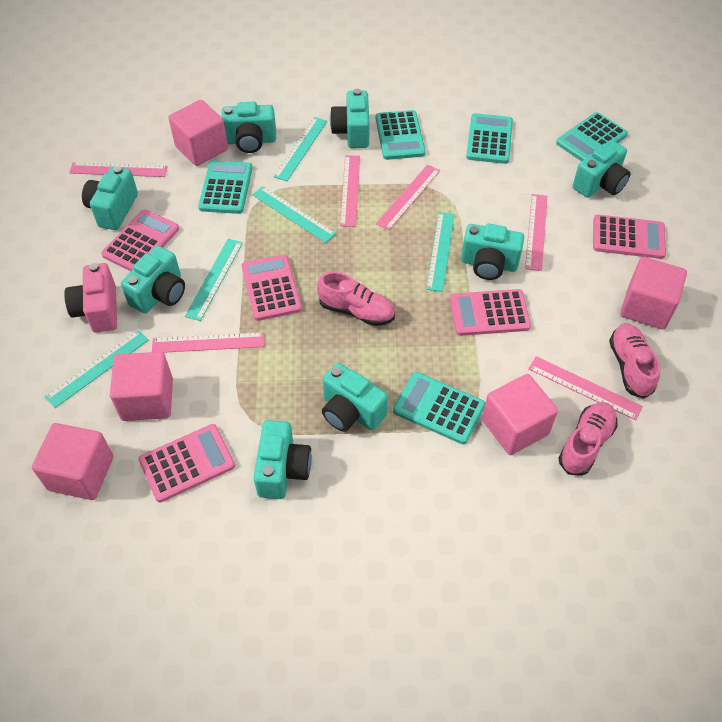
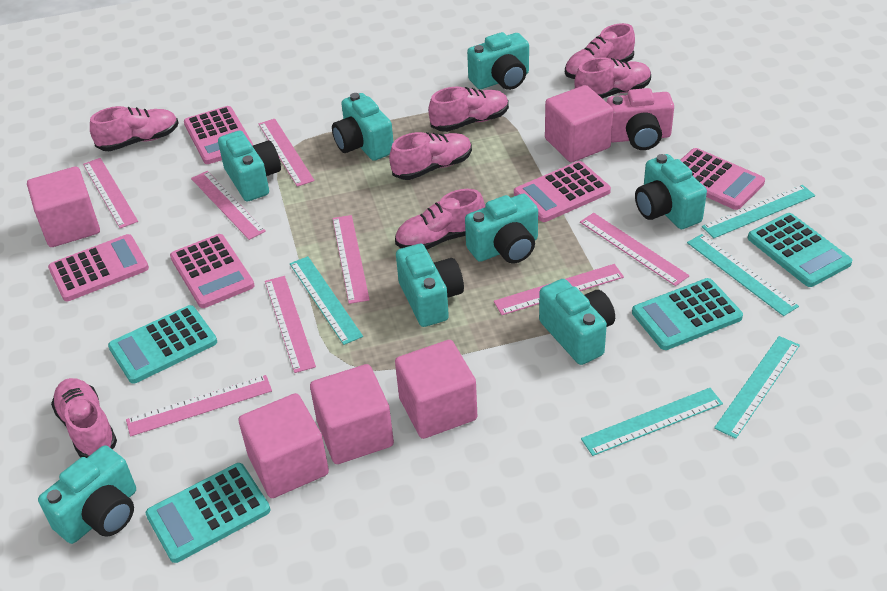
pink ruler: 6 -> 8
pink shoe: 3 -> 7
turquoise calculator: 5 -> 4

